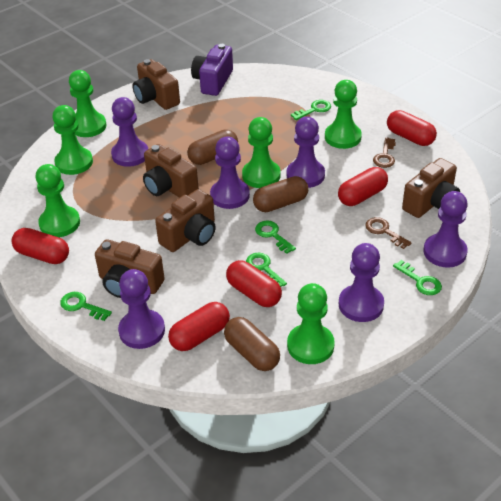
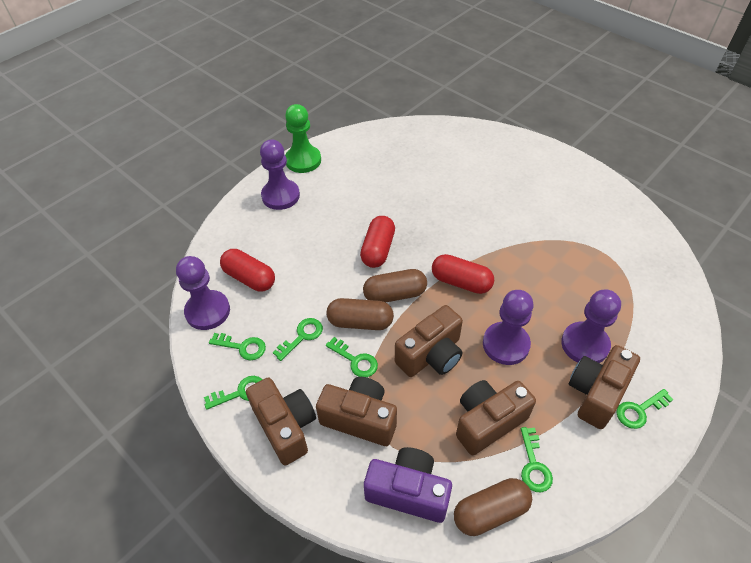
brown key: 2 -> 0
green key: 5 -> 6
green pawn: 6 -> 1
purple pawn: 6 -> 4
red capsule: 5 -> 3

